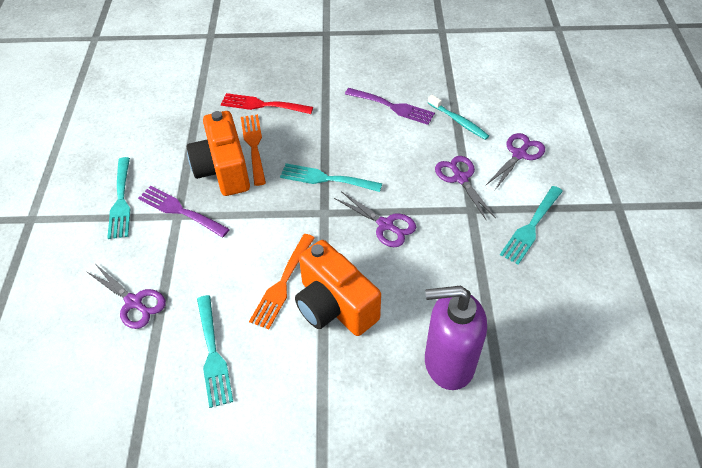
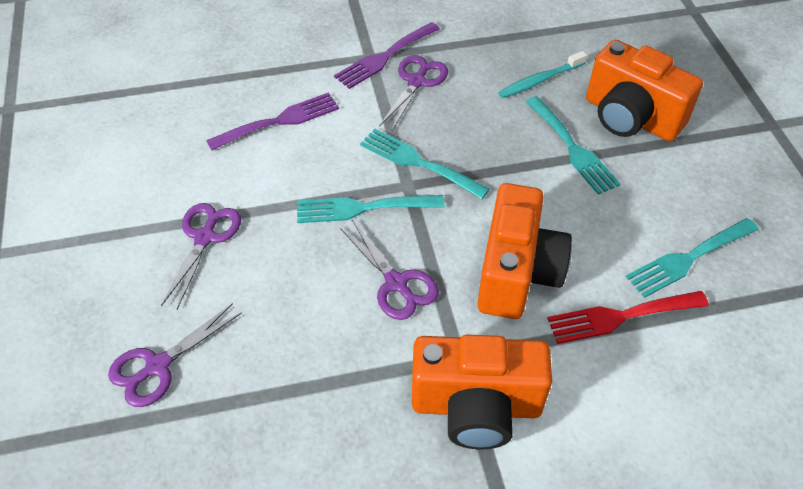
orange camera: 2 -> 3
orange fork: 2 -> 0
purple soap dispenser: 1 -> 0

